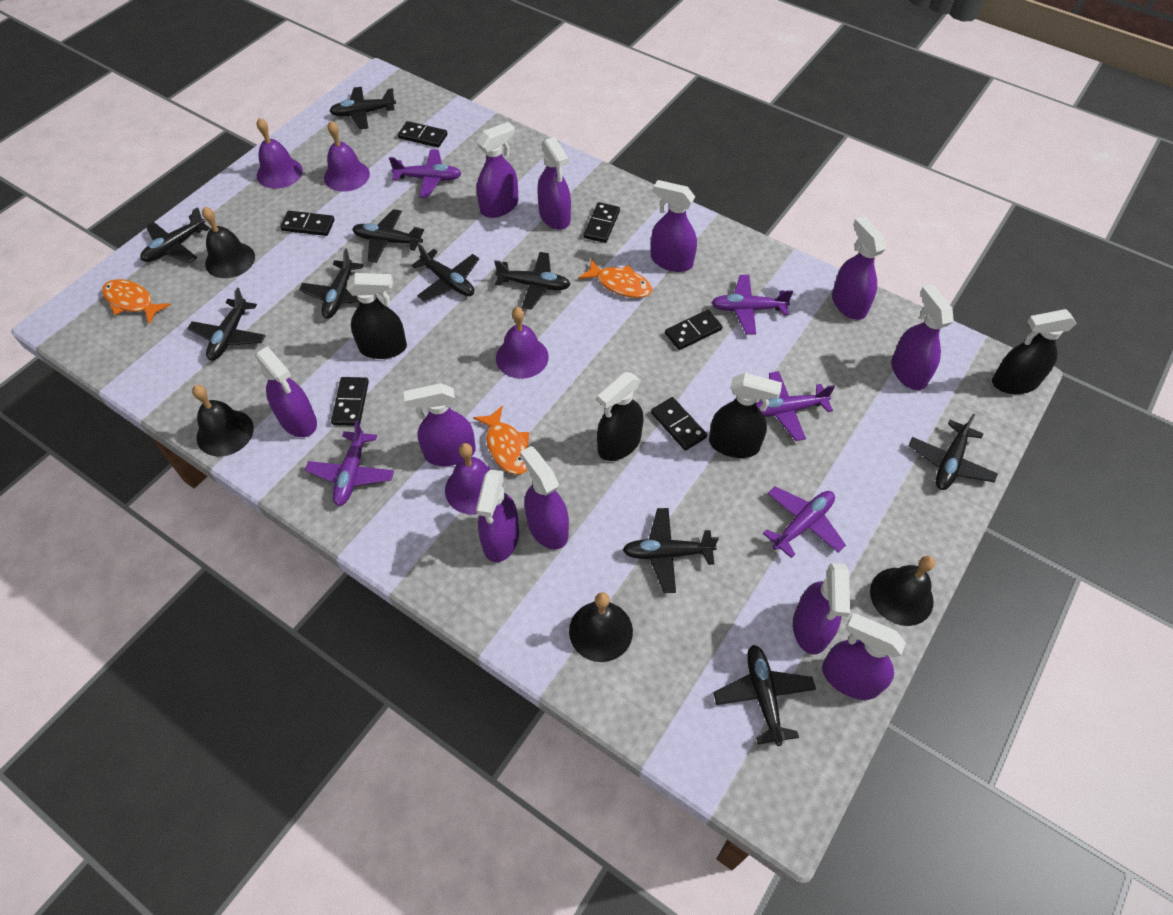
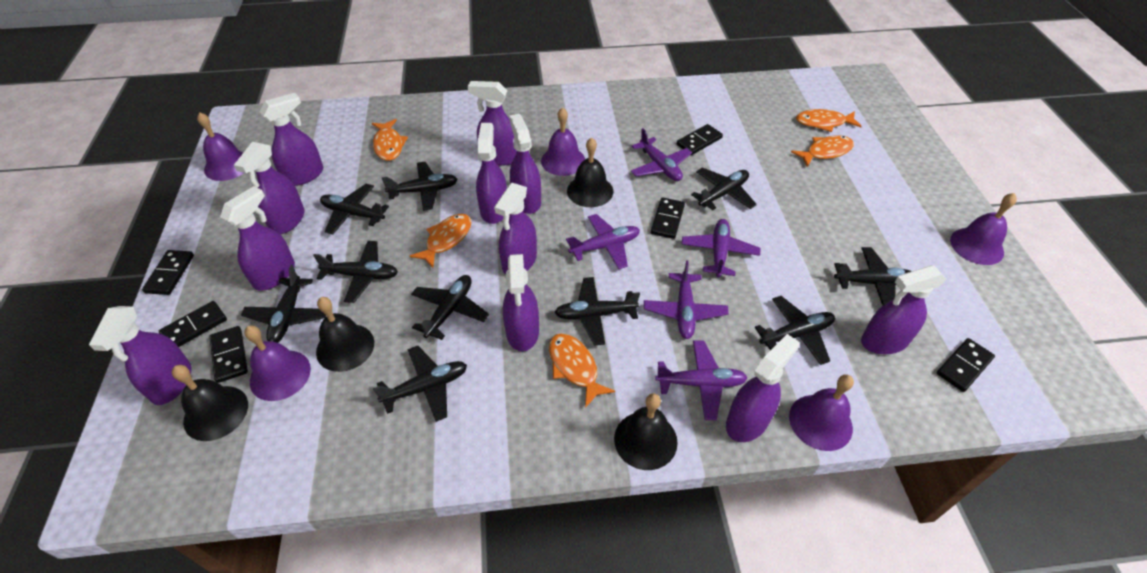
black spray bottle: 4 -> 0
orange fish: 3 -> 5
purple bell: 4 -> 5

